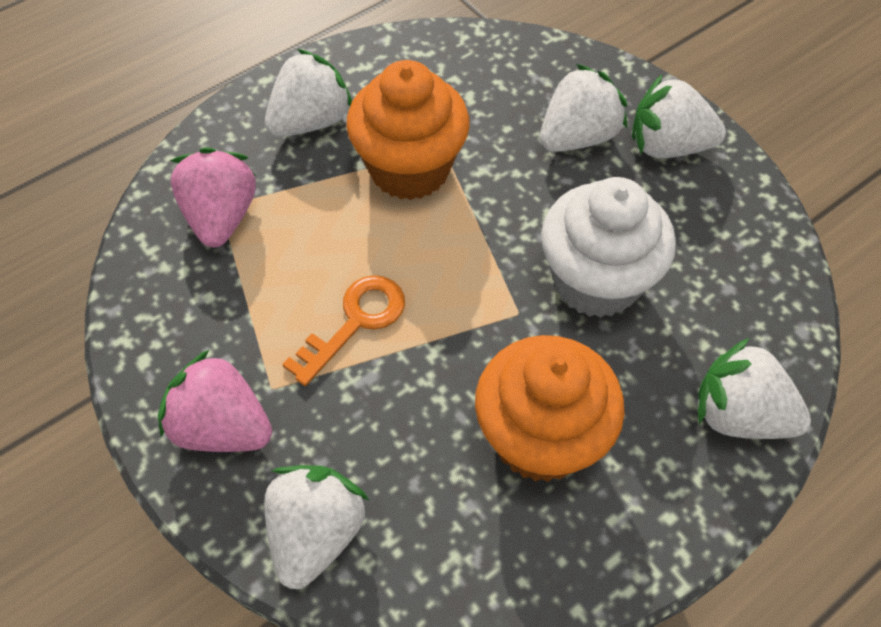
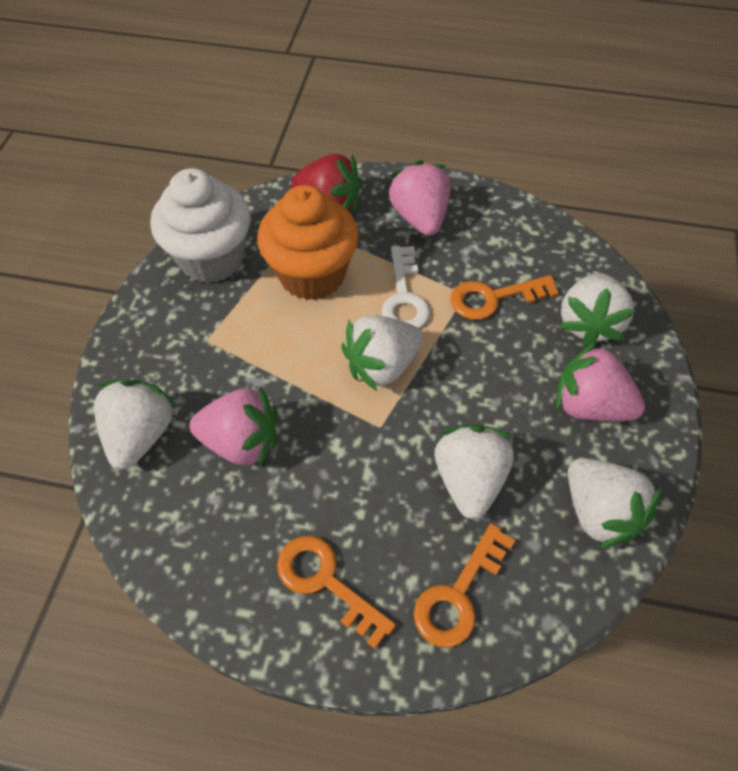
orange cupcake: 2 -> 1
orange key: 1 -> 3
pink strawberry: 2 -> 3
red strawberry: 0 -> 1
white key: 0 -> 1

